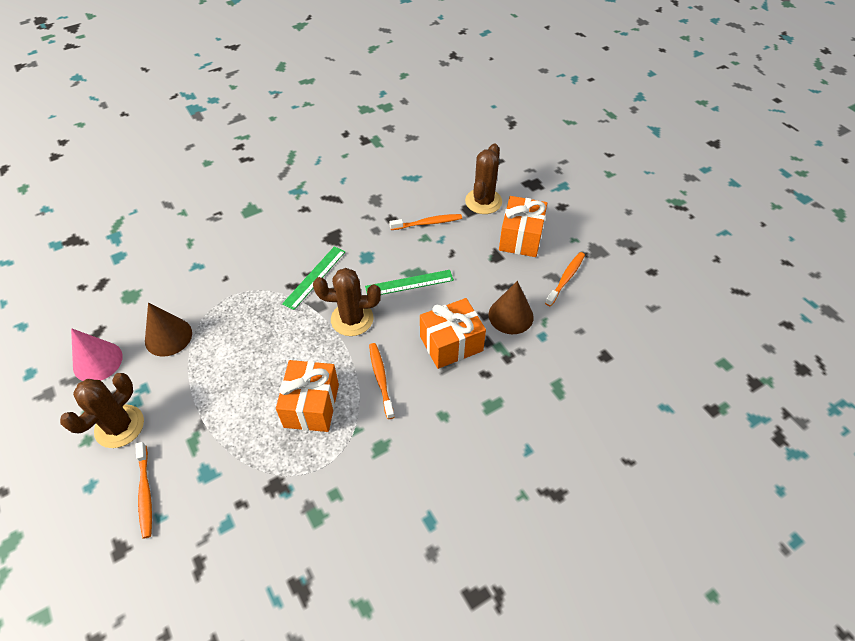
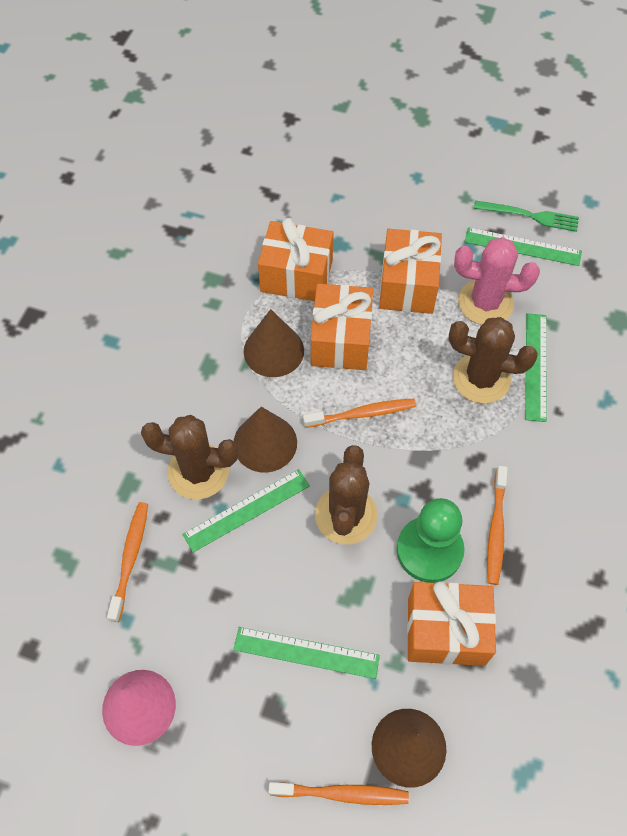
brown cone: 2 -> 3
green fork: 0 -> 1
green pawn: 0 -> 1
green ruler: 2 -> 4
orange gift: 3 -> 4
pink cactus: 0 -> 1

